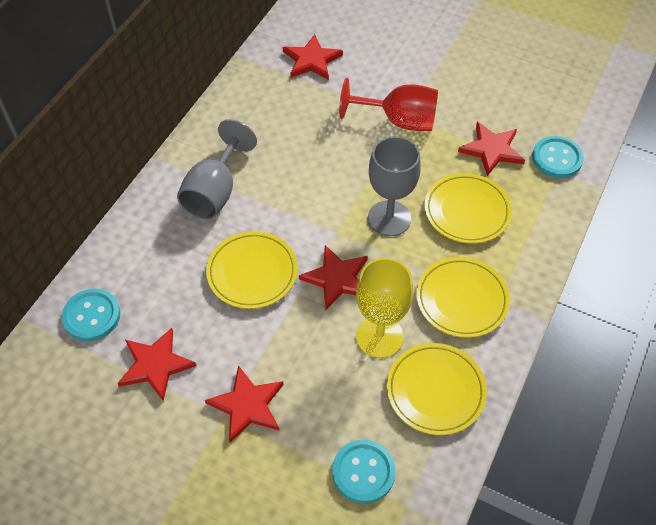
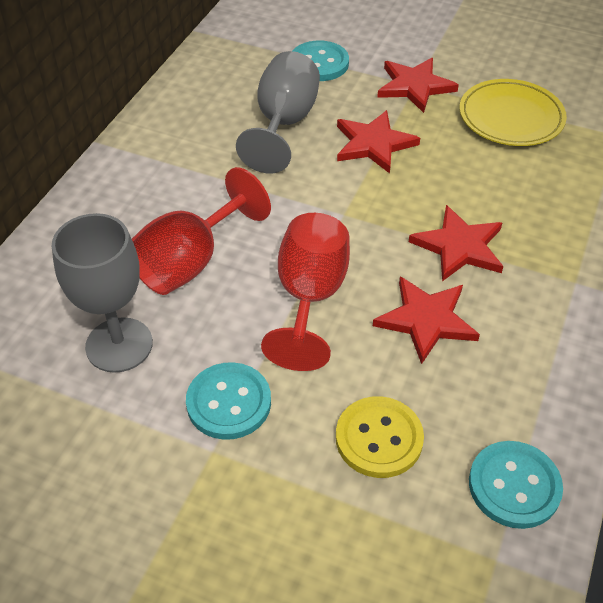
red goblet: 1 -> 2
red star: 5 -> 4
yellow button: 0 -> 1
yellow goblet: 1 -> 0
yellow plate: 4 -> 1

